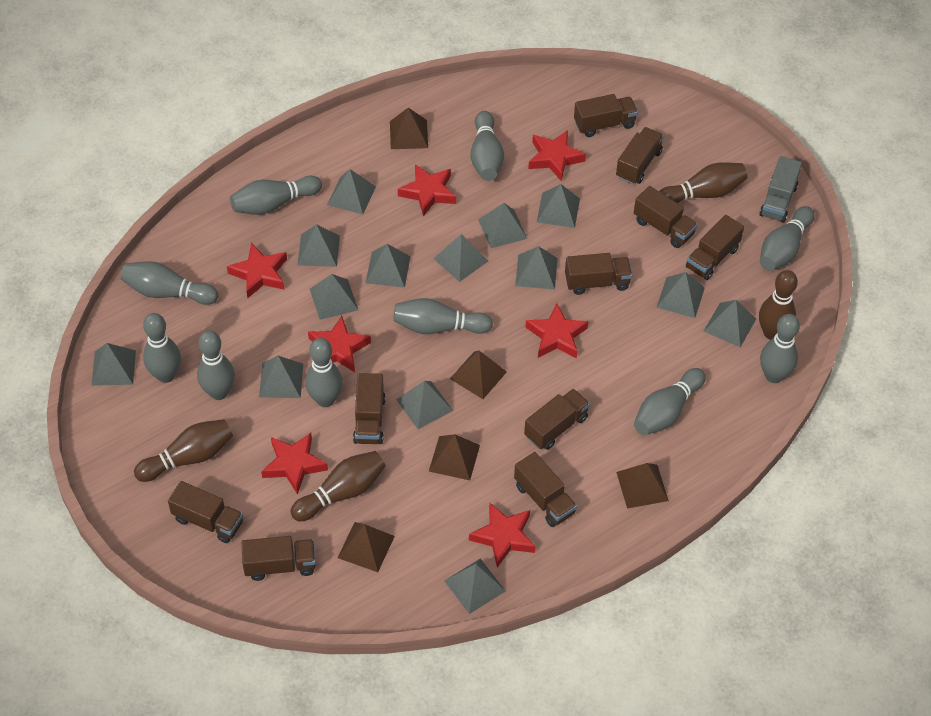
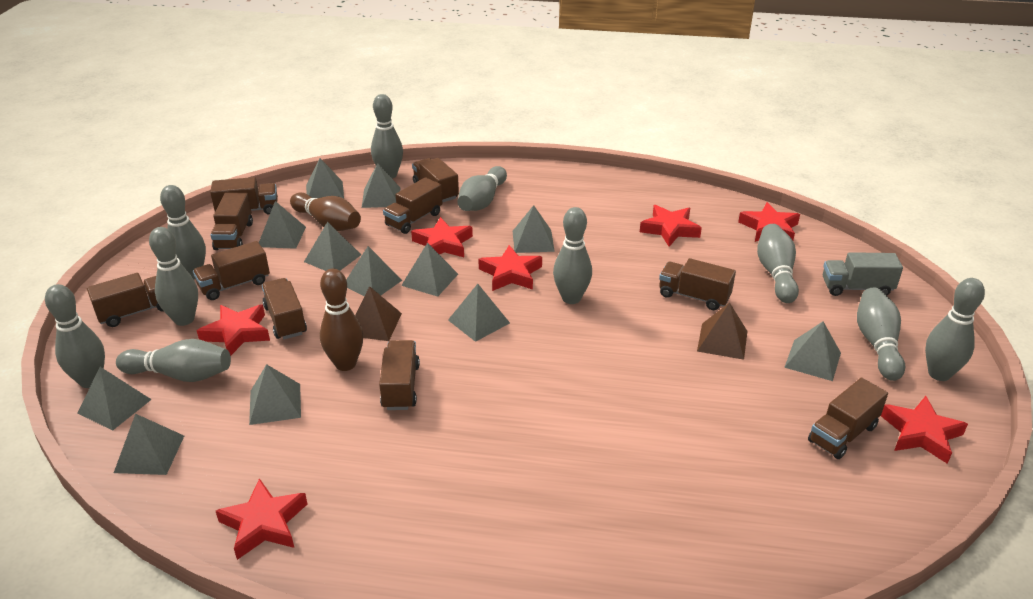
brown bowling pin: 4 -> 2
brown pyramid: 5 -> 2
grey pyramid: 14 -> 12

